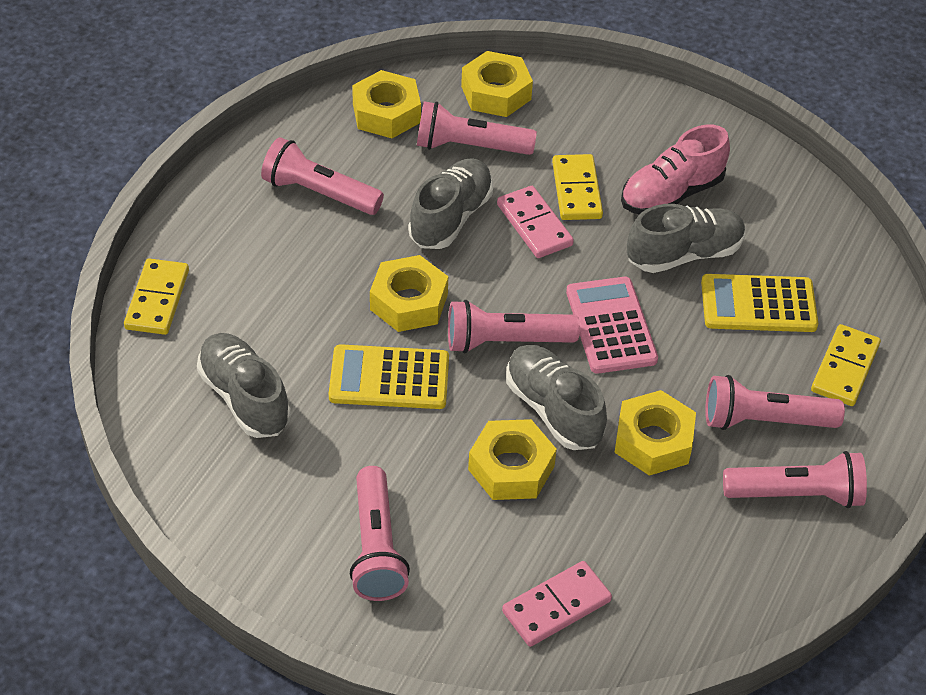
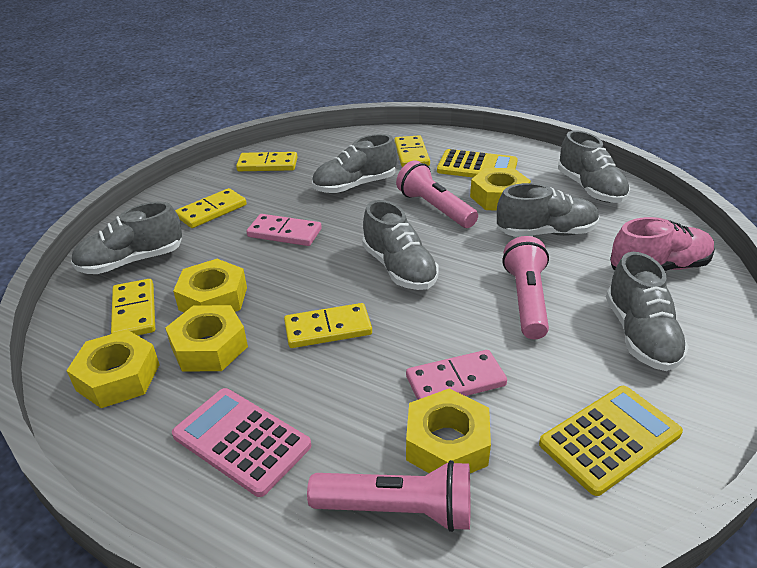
grey shoe: 4 -> 6
pink flashlight: 6 -> 3
yellow domino: 3 -> 5

